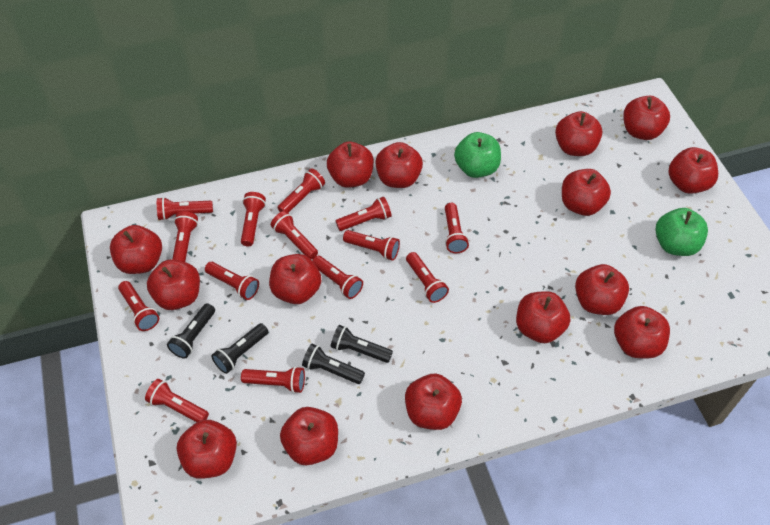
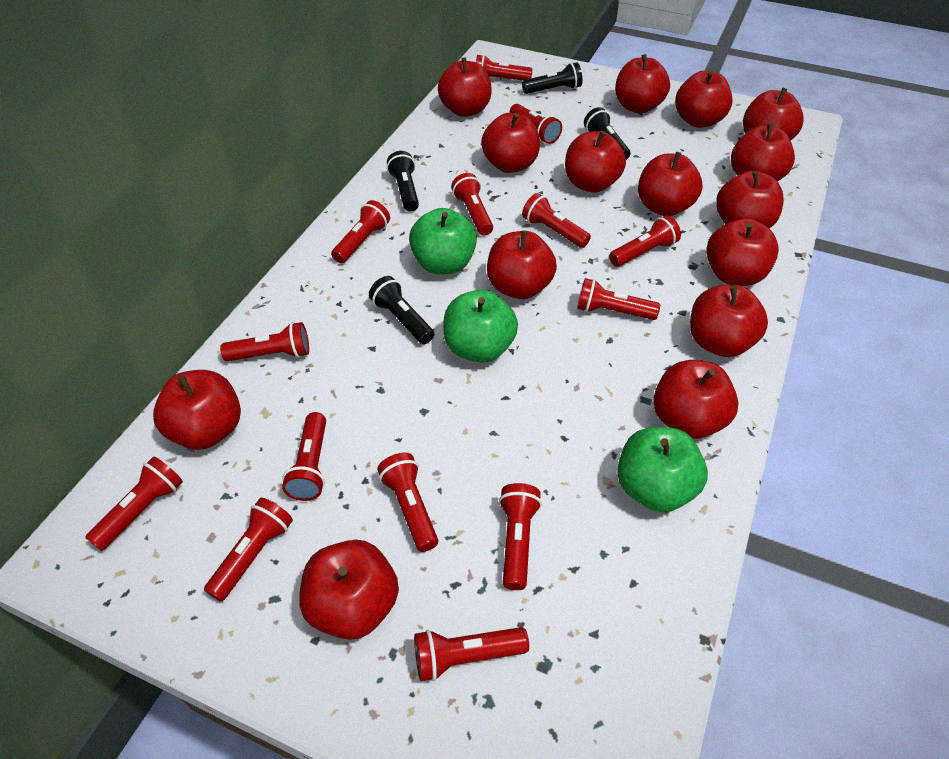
green apple: 2 -> 3

